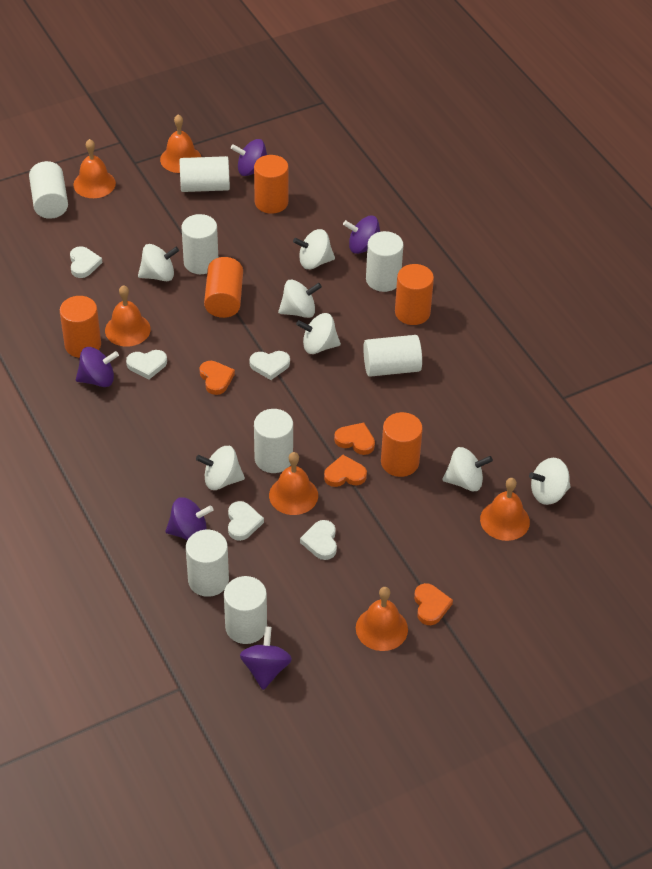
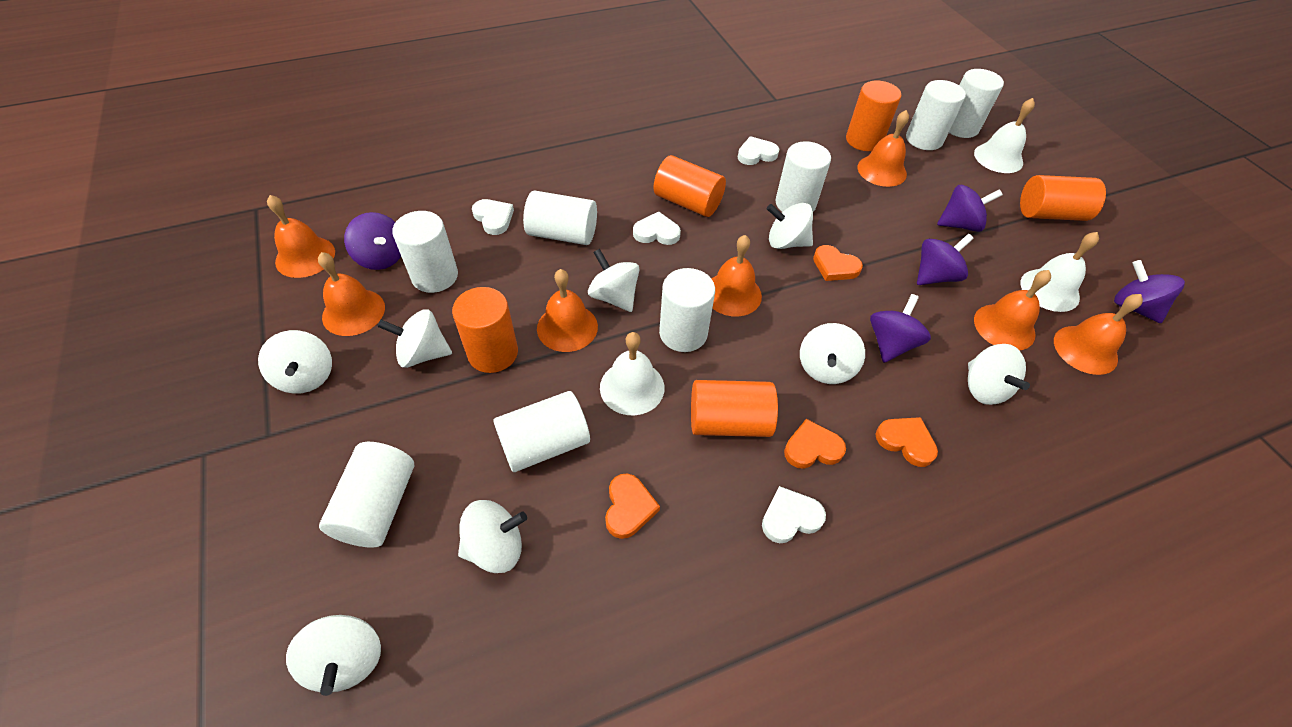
orange bell: 6 -> 7
white bell: 0 -> 3
white heart: 5 -> 4
white spinning top: 7 -> 8

